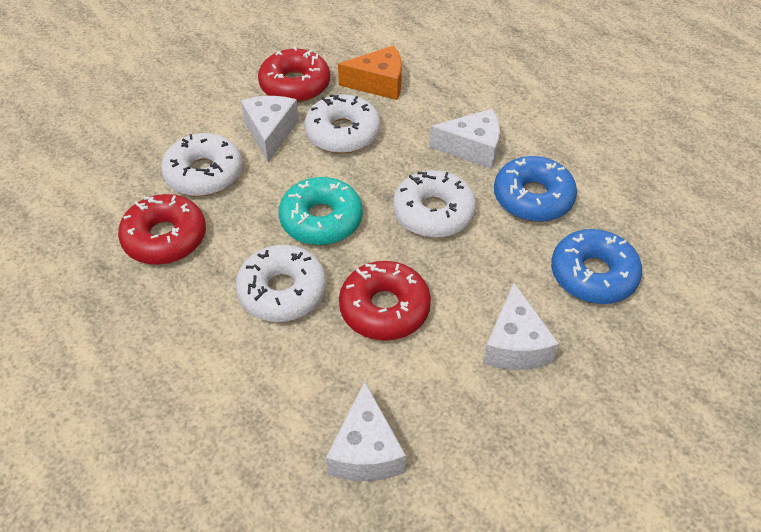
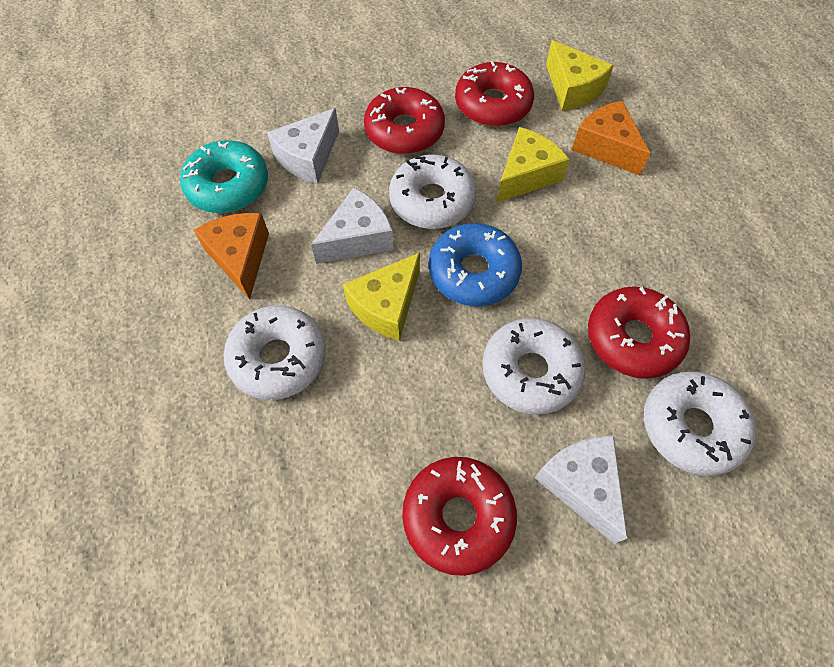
blue donut: 2 -> 1
orange cheese: 1 -> 2
red donut: 3 -> 4
white cheese: 4 -> 3
yellow cheese: 0 -> 3

